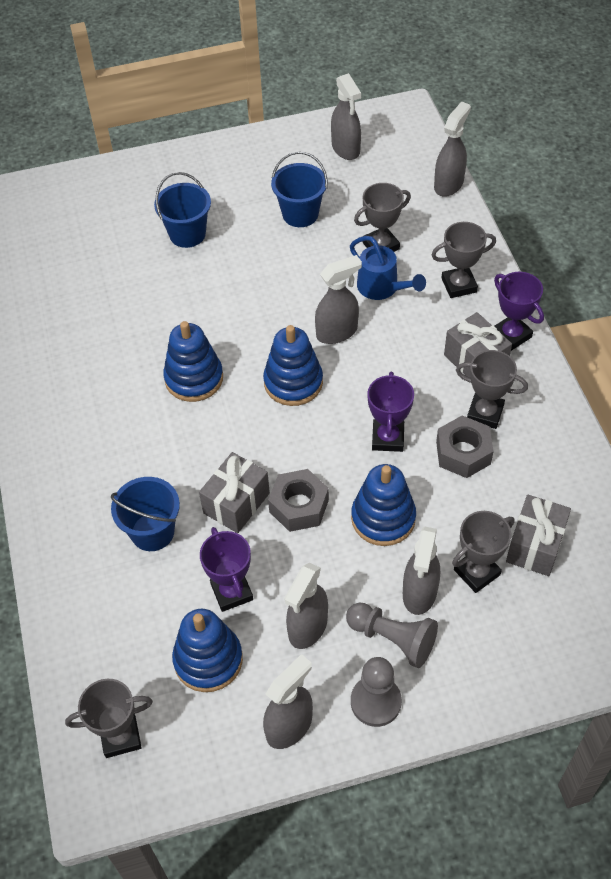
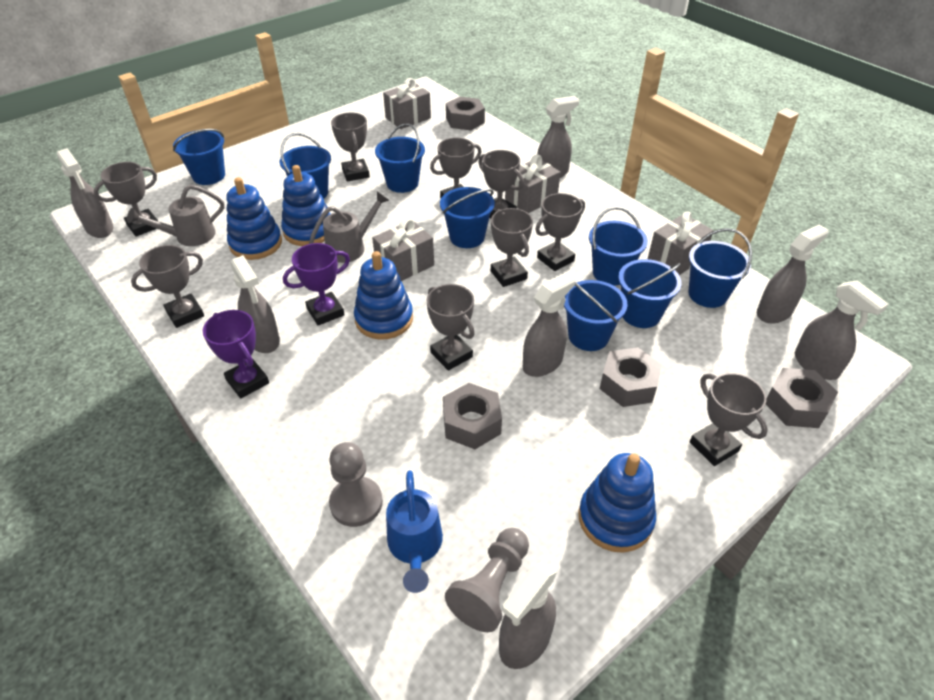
blue bucket: 3 -> 8
grey gift: 3 -> 4
grey nut: 2 -> 4
grey spray bottle: 6 -> 7
grey trophy: 5 -> 9
grey watering can: 0 -> 2
purple trophy: 3 -> 2

